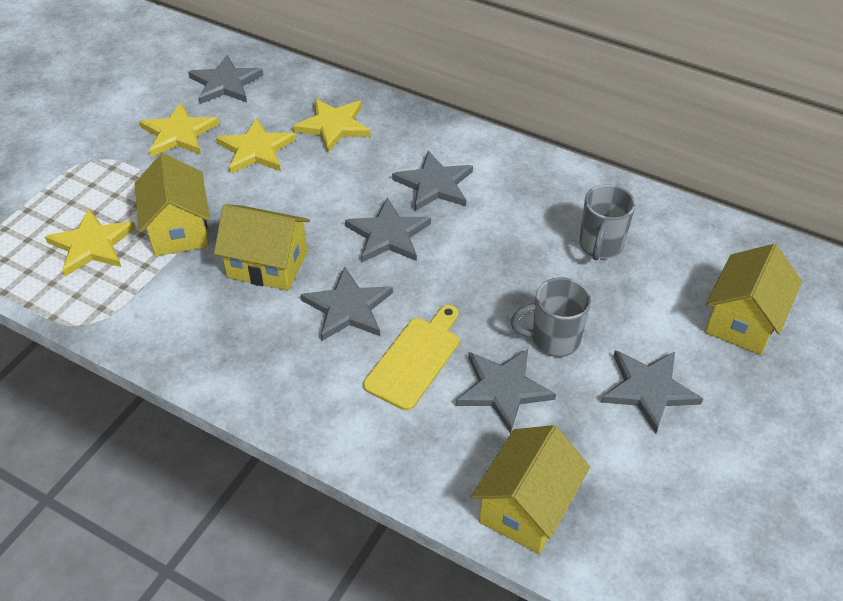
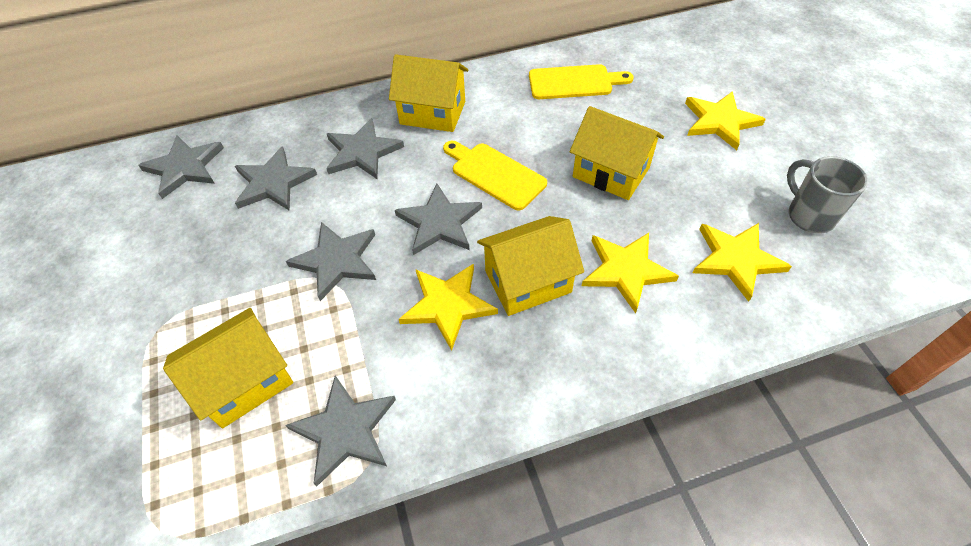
grey mug: 2 -> 1
yellow cutting board: 1 -> 2

